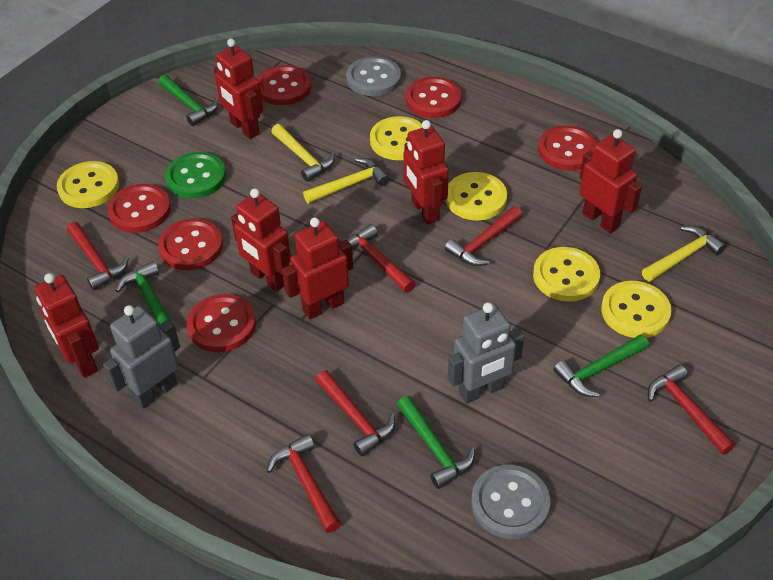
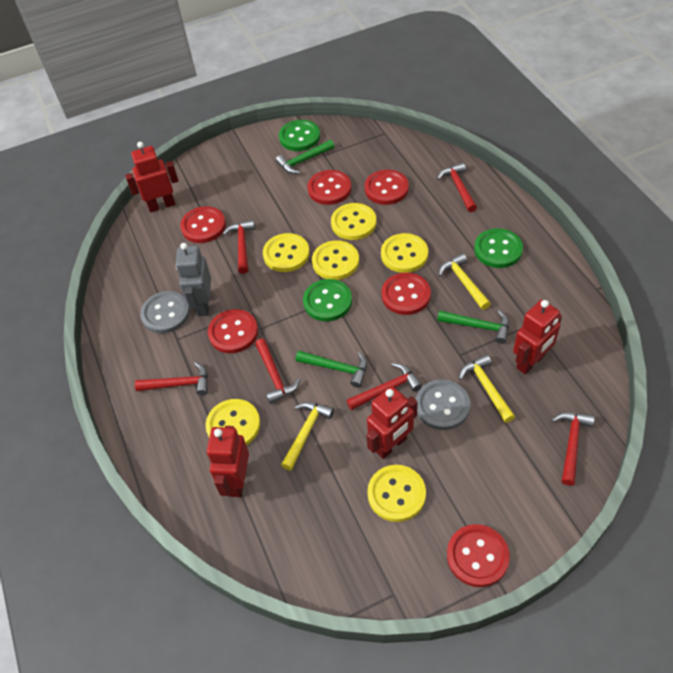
green button: 1 -> 3
green hammer: 4 -> 3
grey robot: 2 -> 1
red robot: 6 -> 4
yellow button: 5 -> 6

